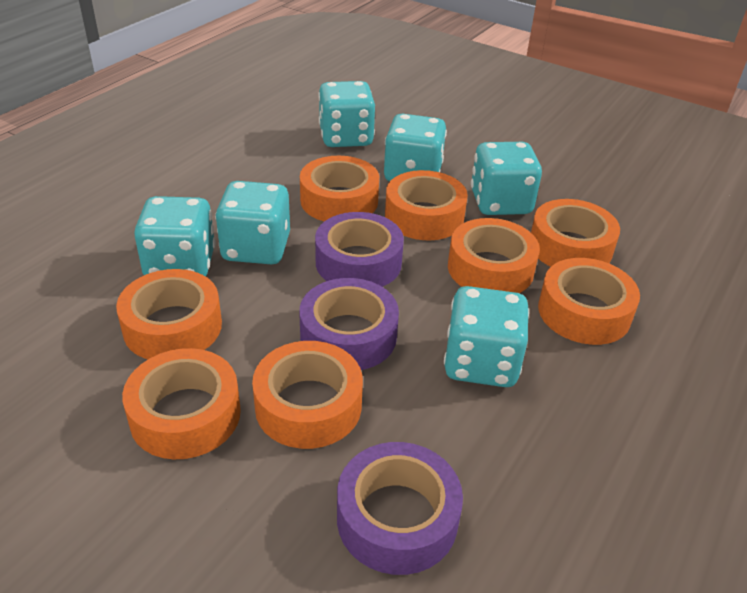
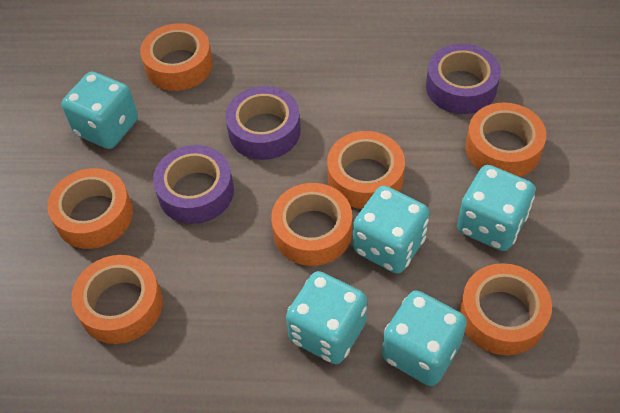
orange tape: 8 -> 7
turquoise dice: 6 -> 5

